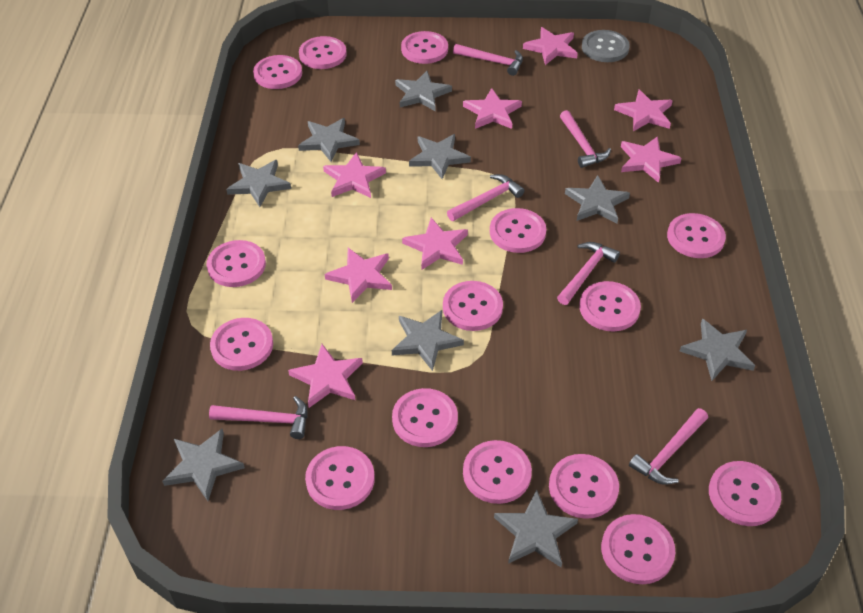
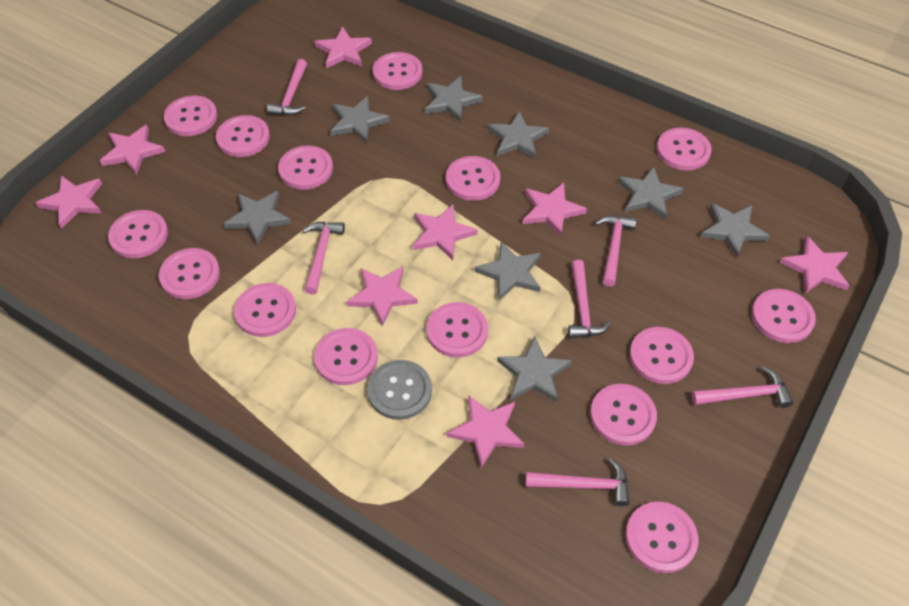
grey star: 9 -> 8

